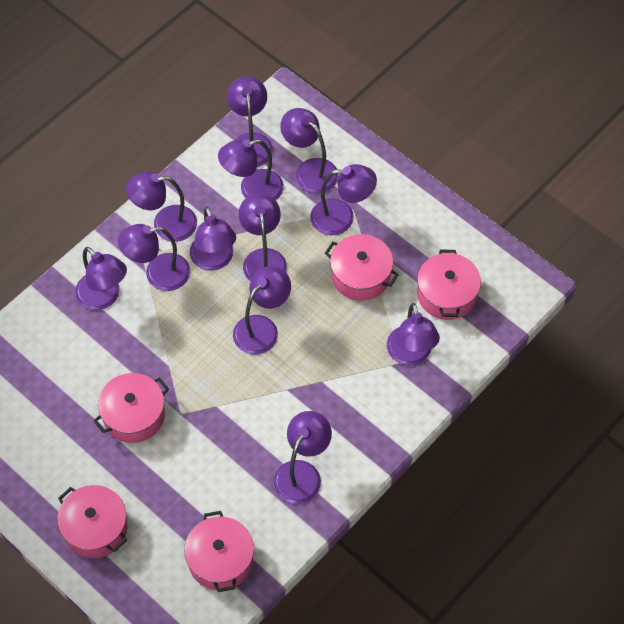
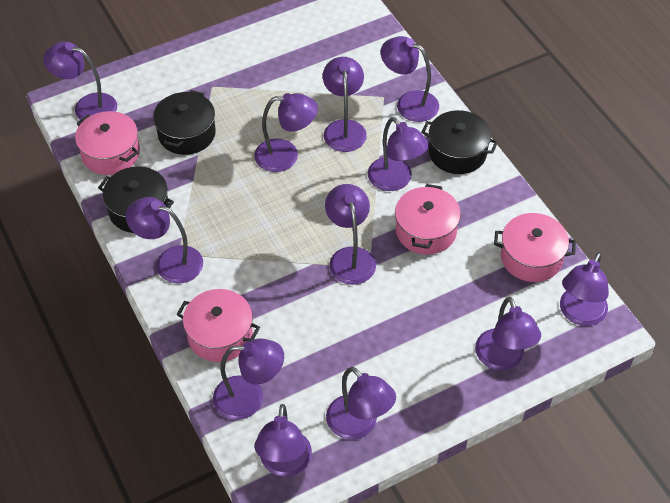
black pot: 0 -> 3
pink pot: 5 -> 4

